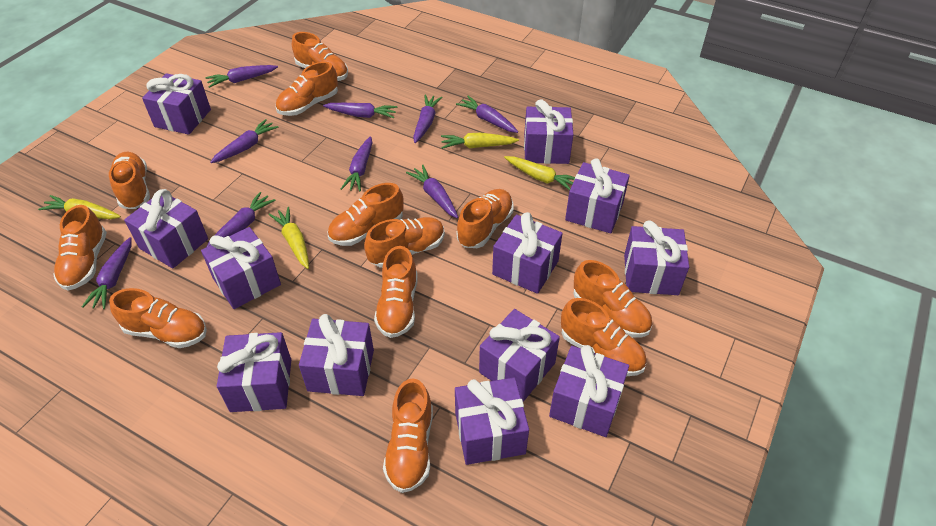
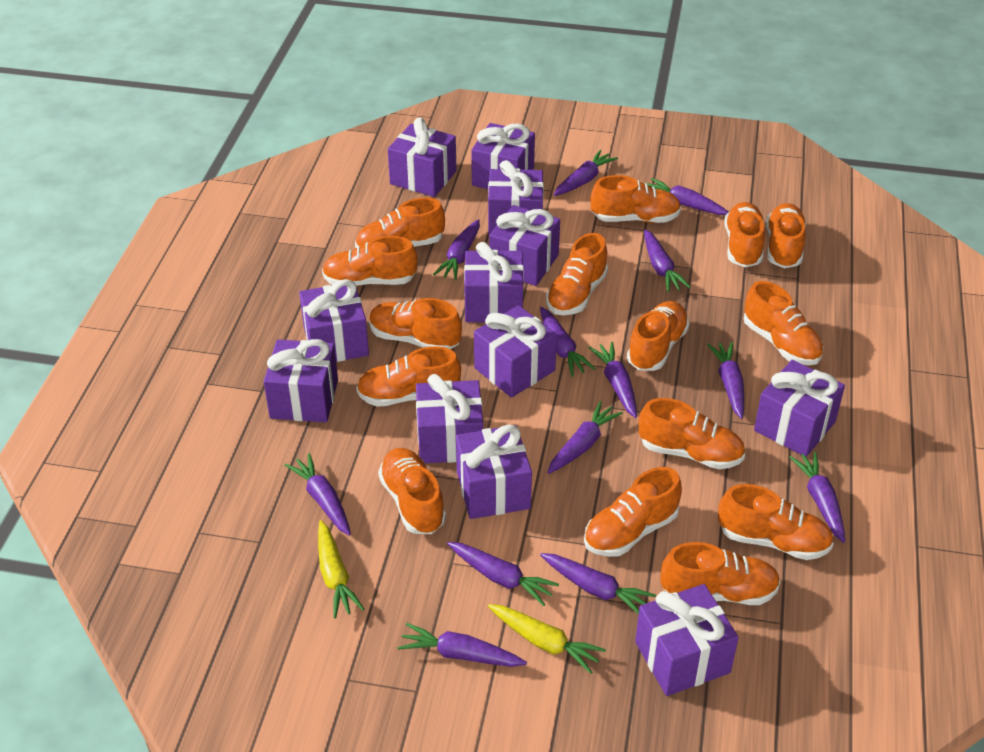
orange shoe: 12 -> 15
purple carrot: 9 -> 13
yellow carrot: 4 -> 2

